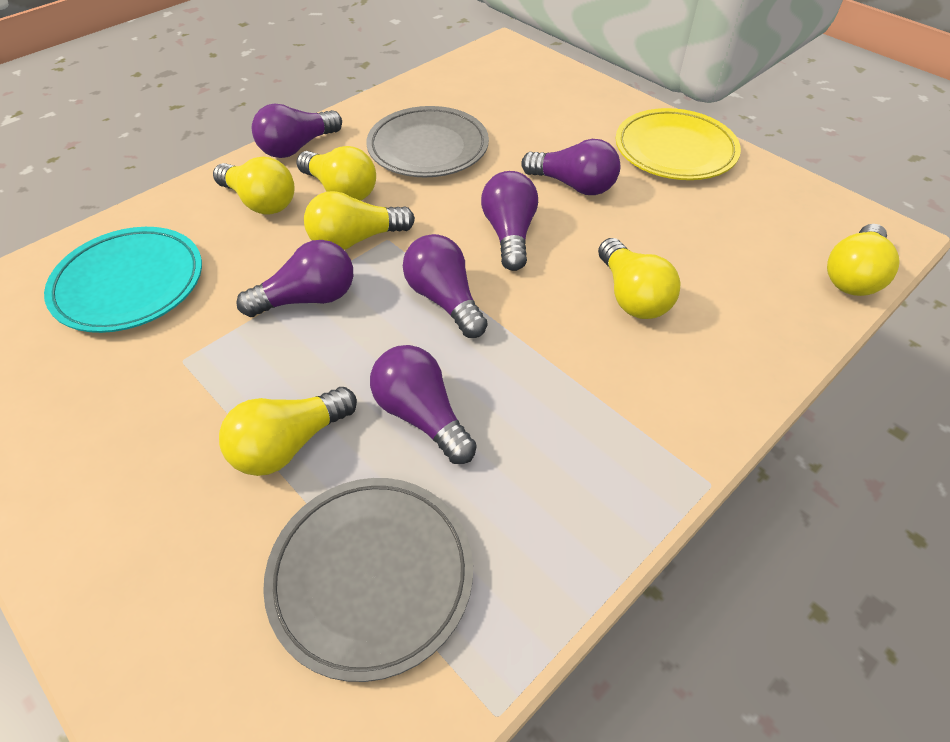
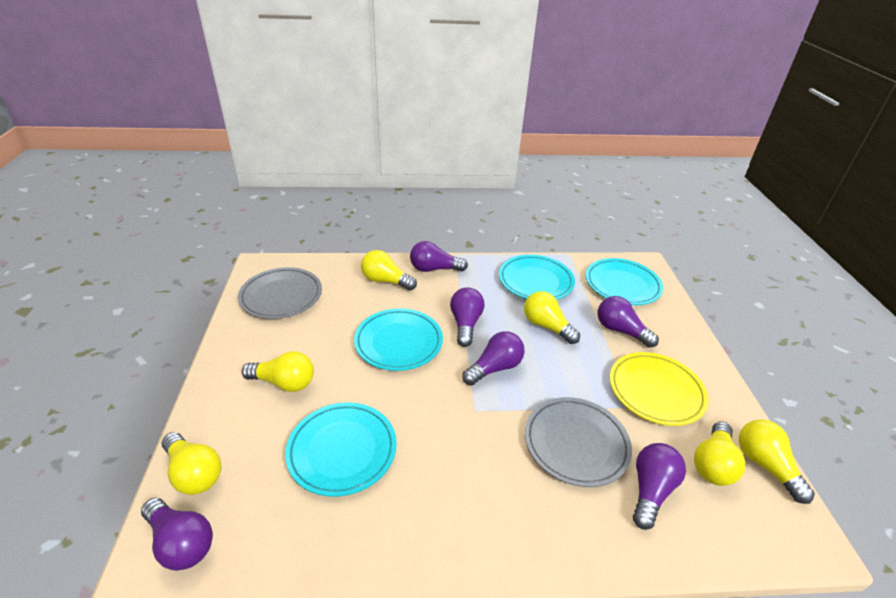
turquoise plate: 1 -> 4

